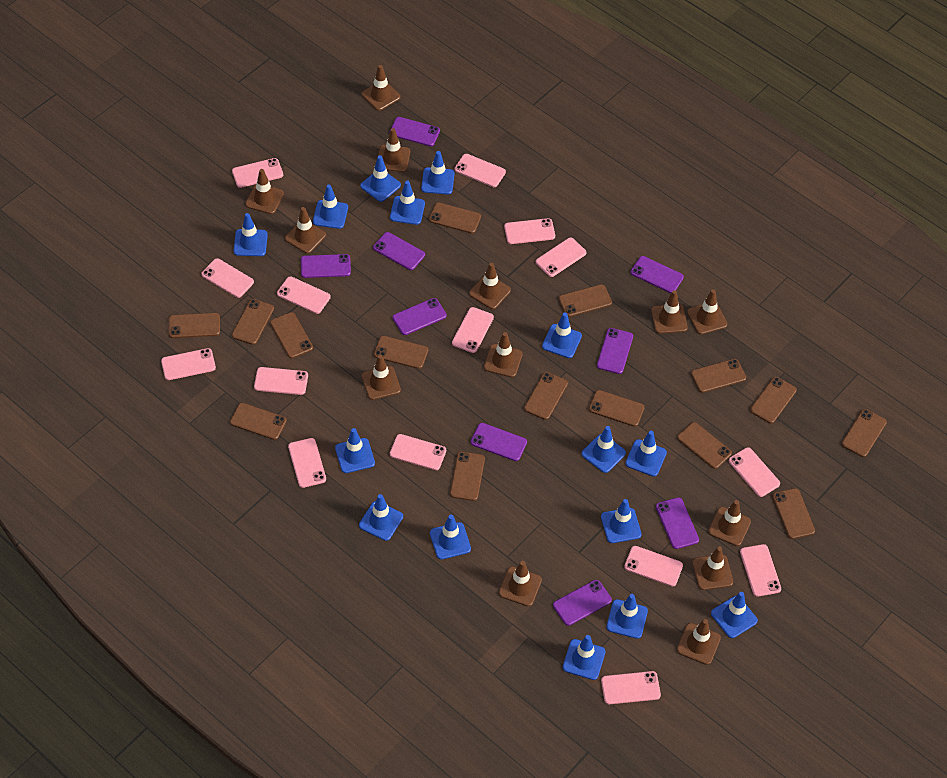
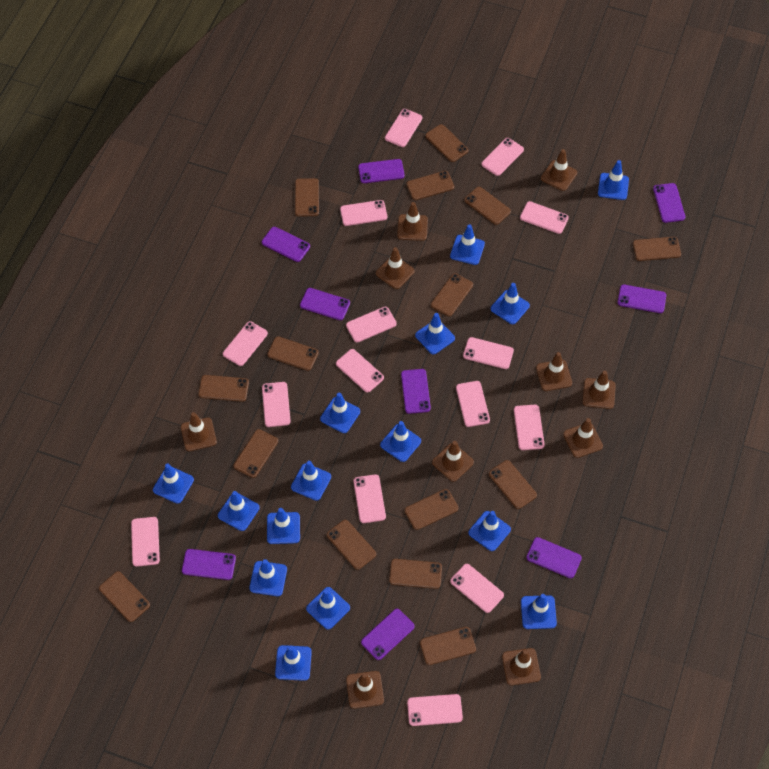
brown traffic cone: 13 -> 10

